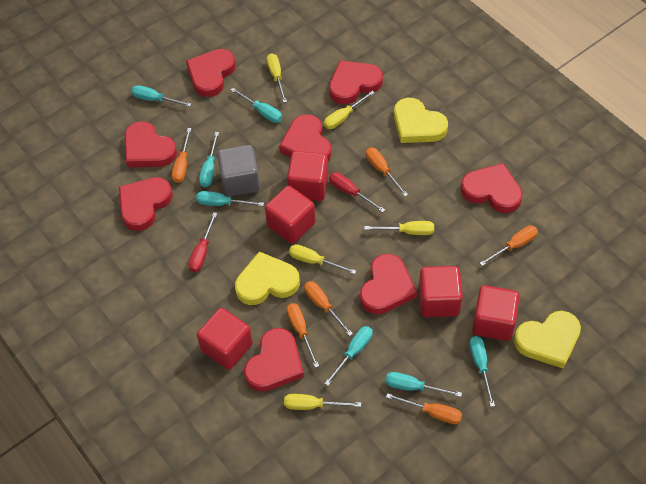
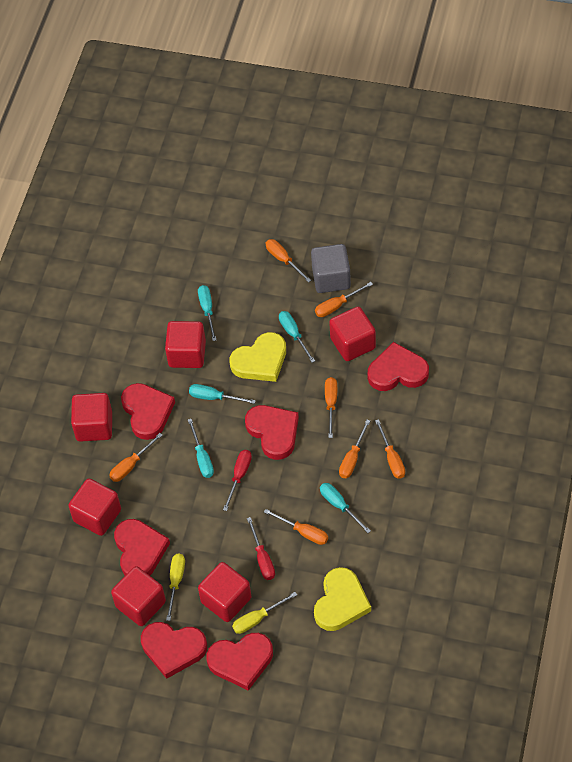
orange screwdriver: 6 -> 7
red cube: 5 -> 6
red heart: 8 -> 6
turquoise screwdriver: 7 -> 5
yellow heart: 3 -> 2
yellow screwdriver: 5 -> 2

